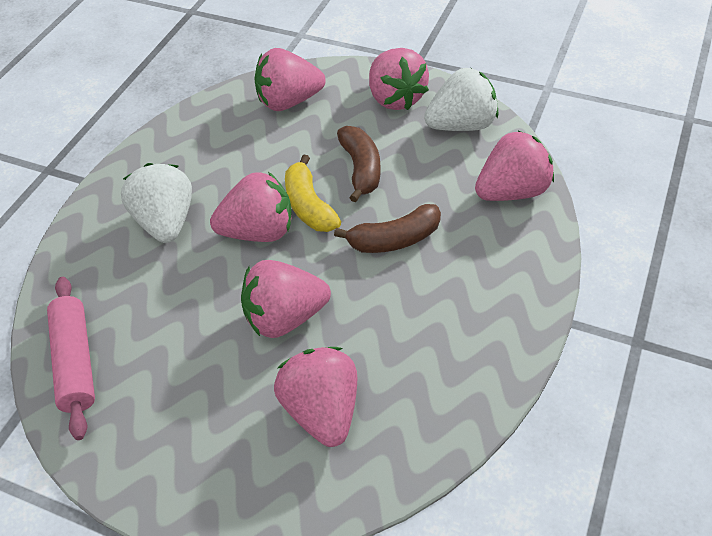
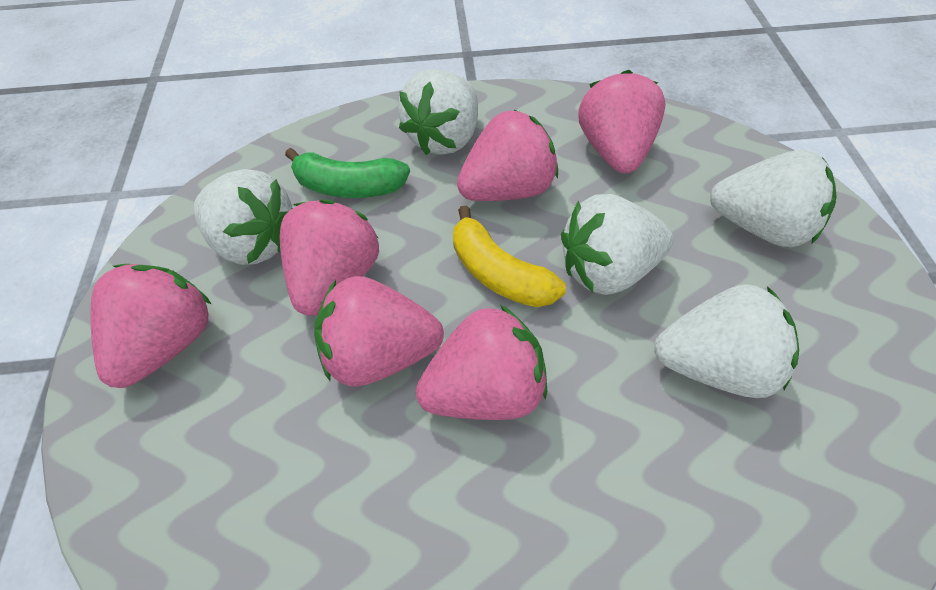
brown banana: 2 -> 0
green banana: 0 -> 1
pink rolling pin: 1 -> 0
white strawberry: 2 -> 5

